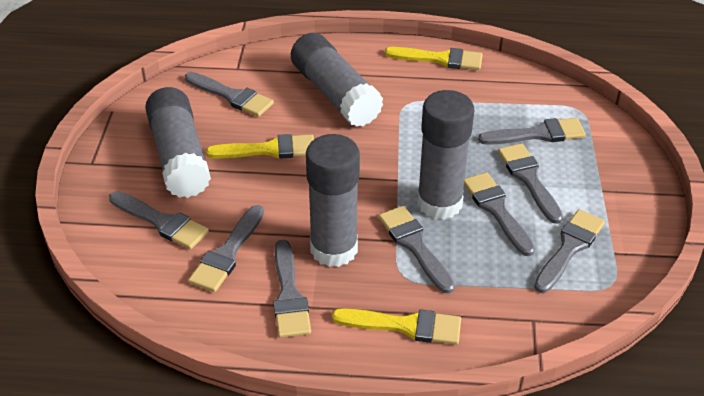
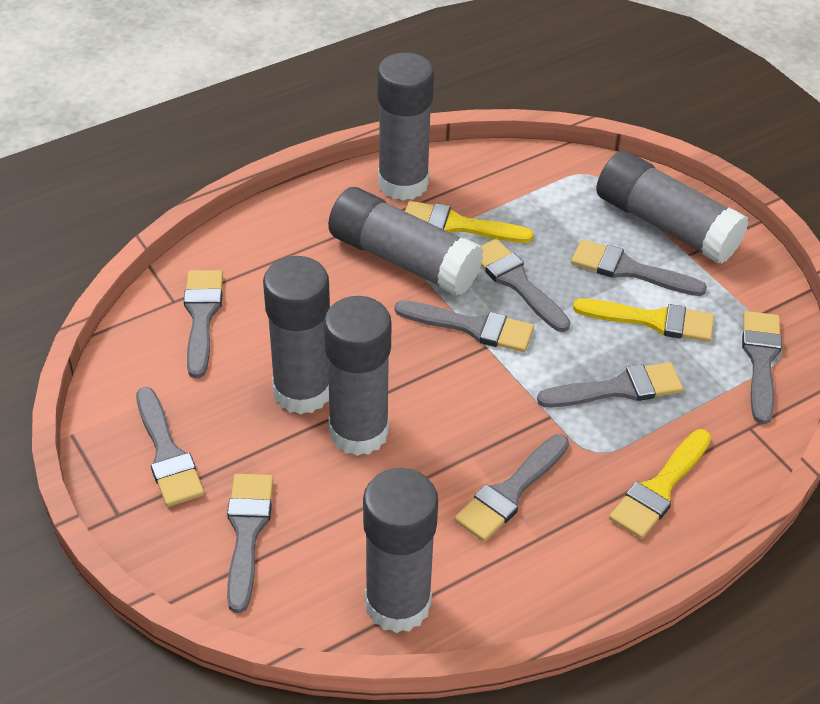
grey glue stick: 4 -> 6

